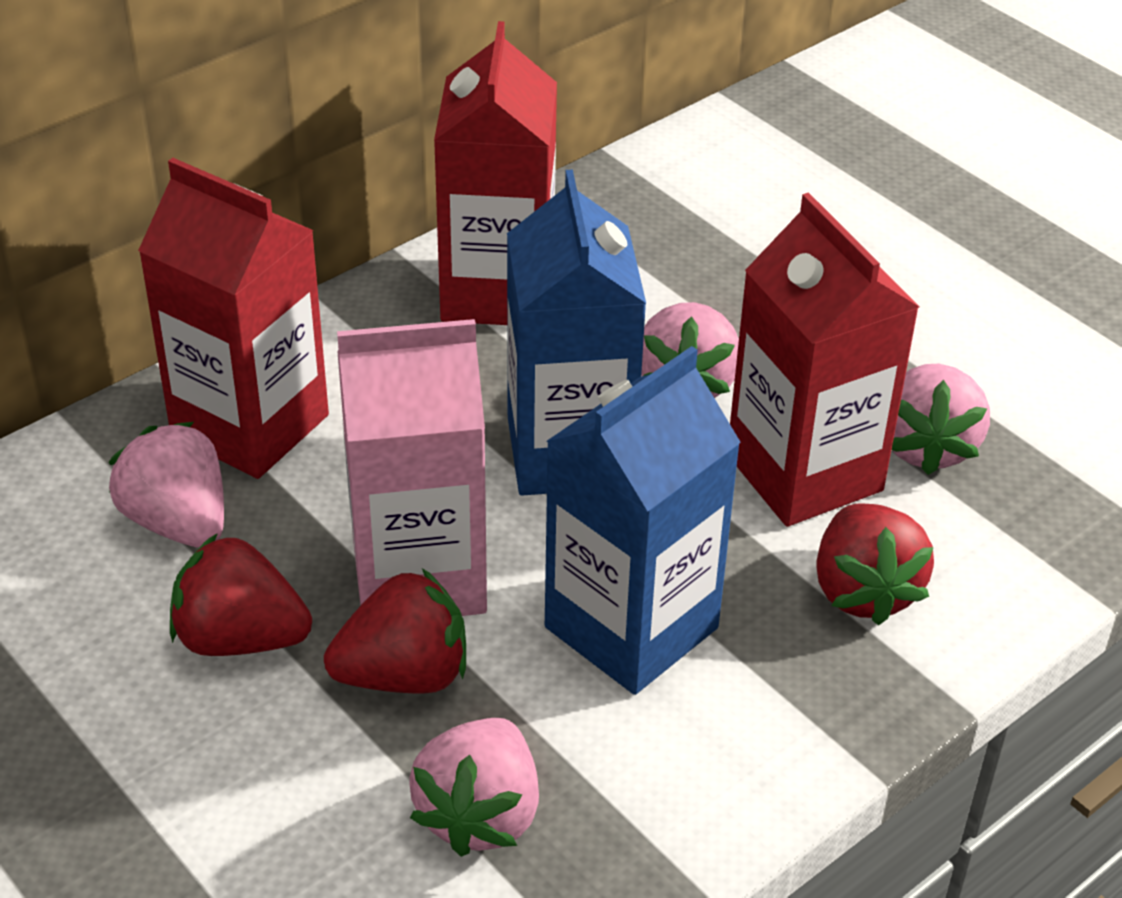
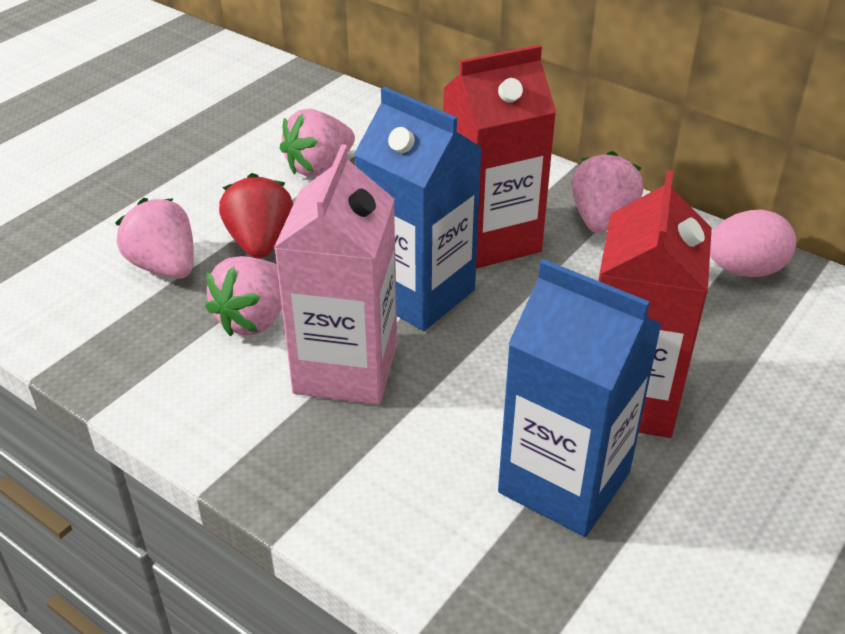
pink egg: 0 -> 1
red carton: 3 -> 2
red strawberry: 3 -> 1

